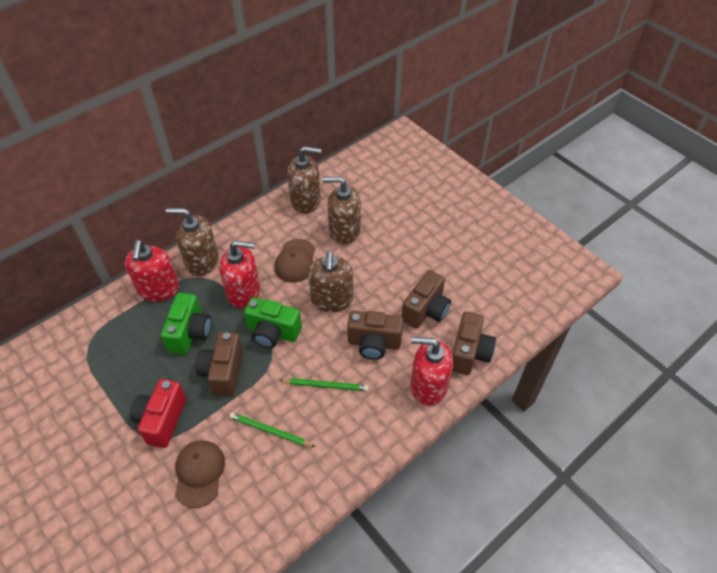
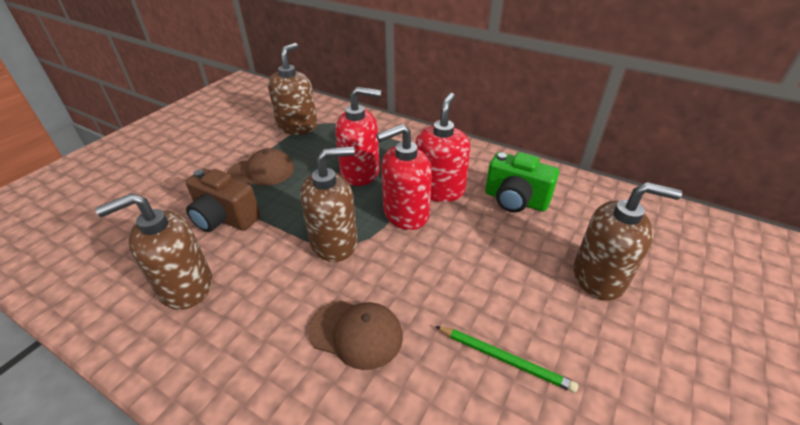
brown camera: 4 -> 1
green camera: 2 -> 1
green pencil: 2 -> 1
red camera: 1 -> 0

